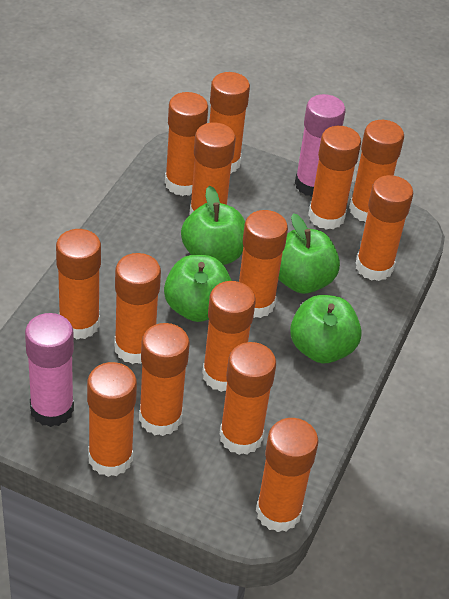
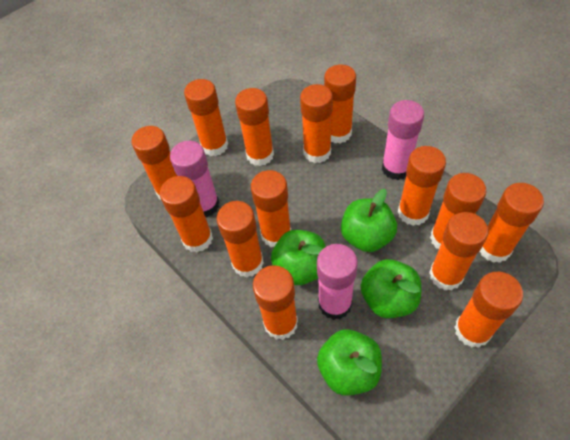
pink glue stick: 2 -> 3

